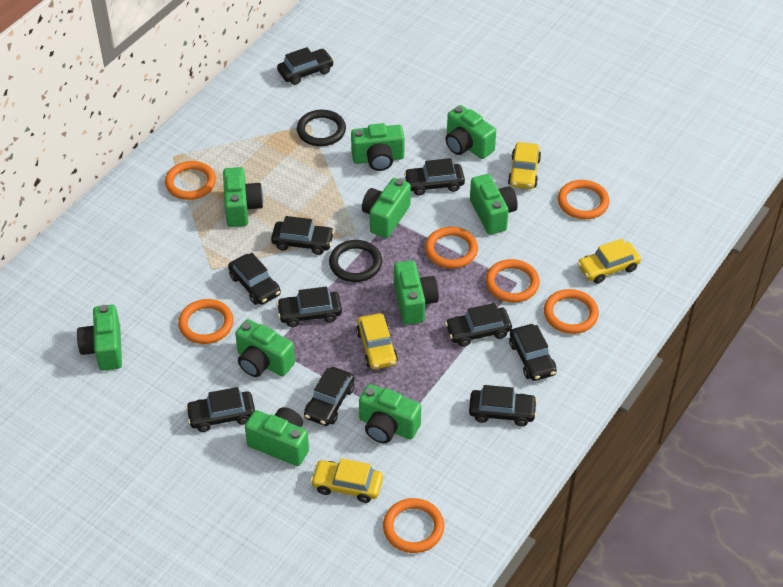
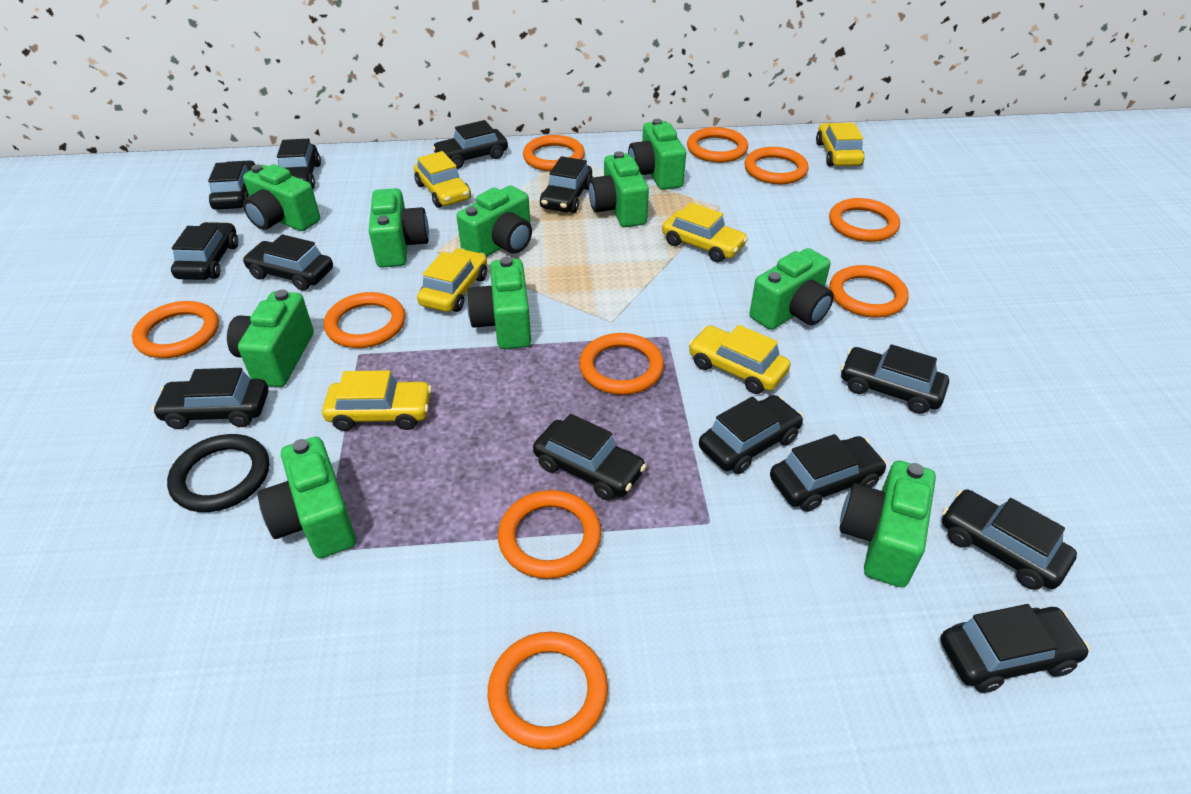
black car: 10 -> 13
black ring: 2 -> 1
orange ring: 7 -> 10
yellow car: 4 -> 6

